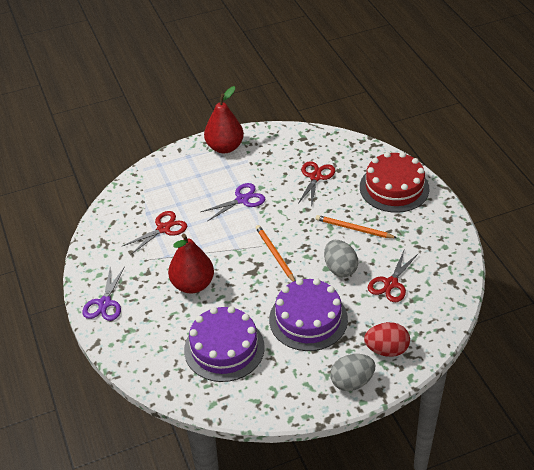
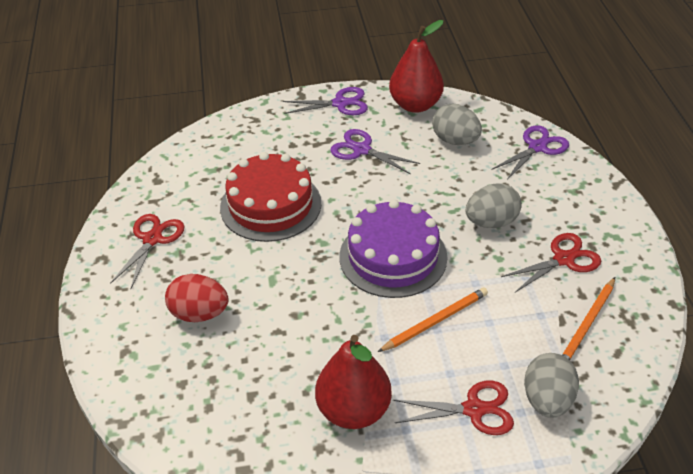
grey egg: 2 -> 3
purple cake: 2 -> 1
purple scissors: 2 -> 3

